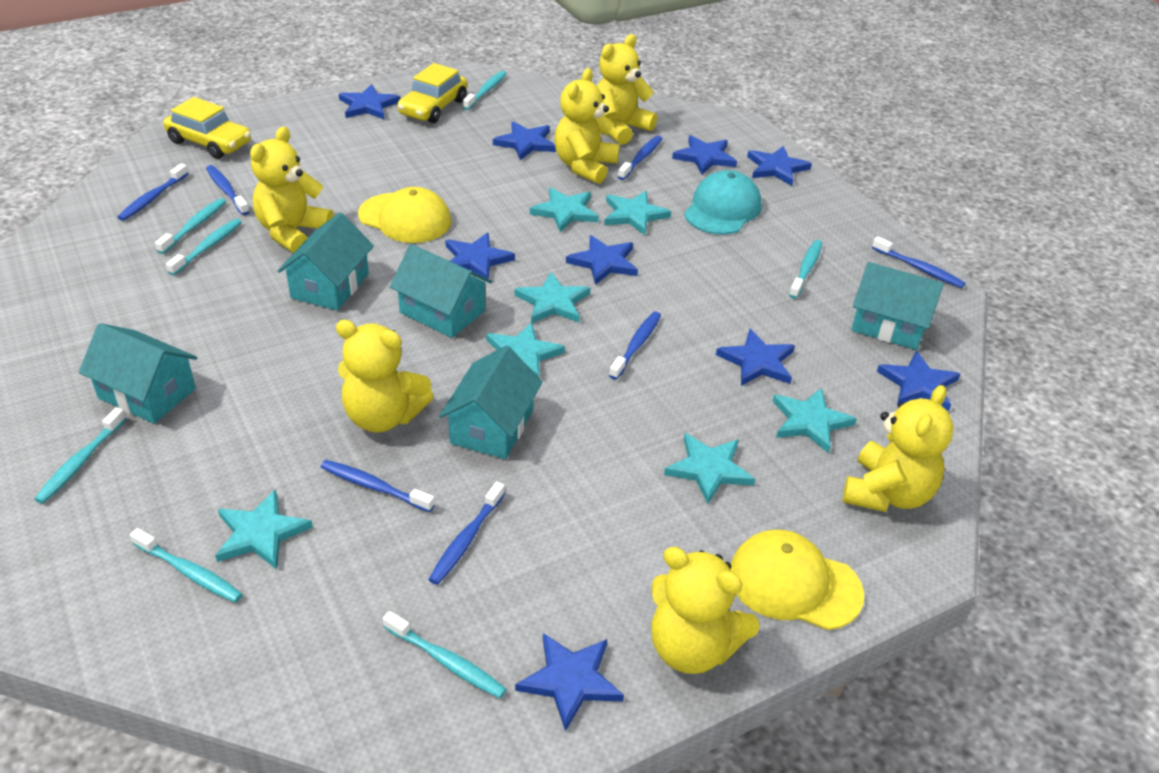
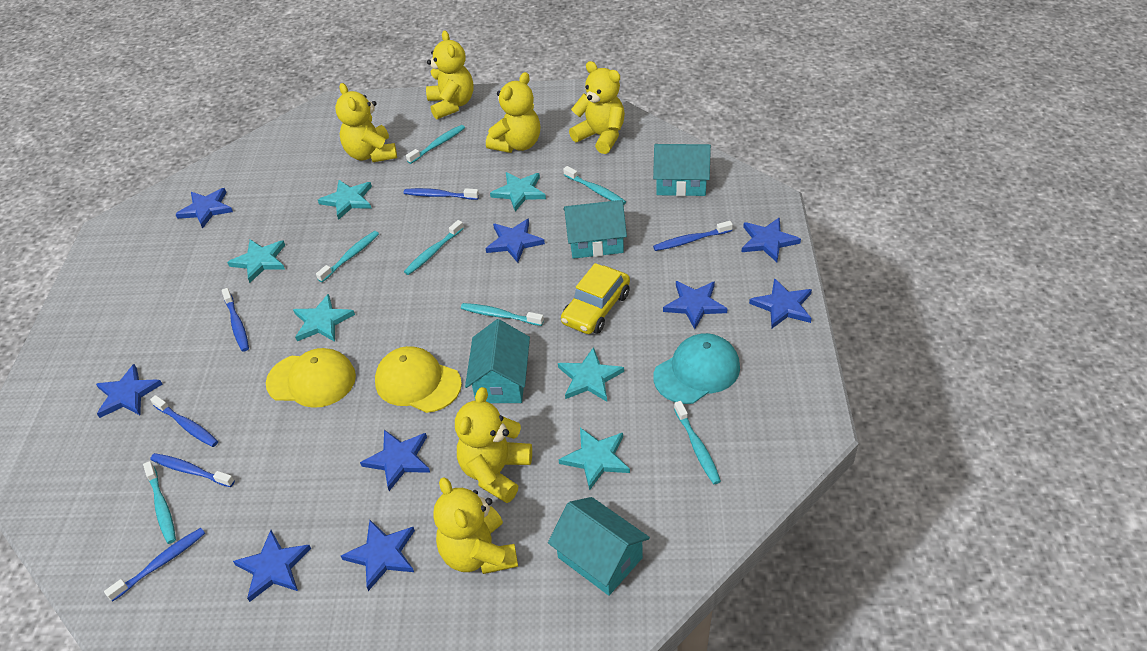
blue toothbrush: 7 -> 6
turquoise house: 5 -> 4
turquoise star: 7 -> 6
yellow car: 2 -> 1

